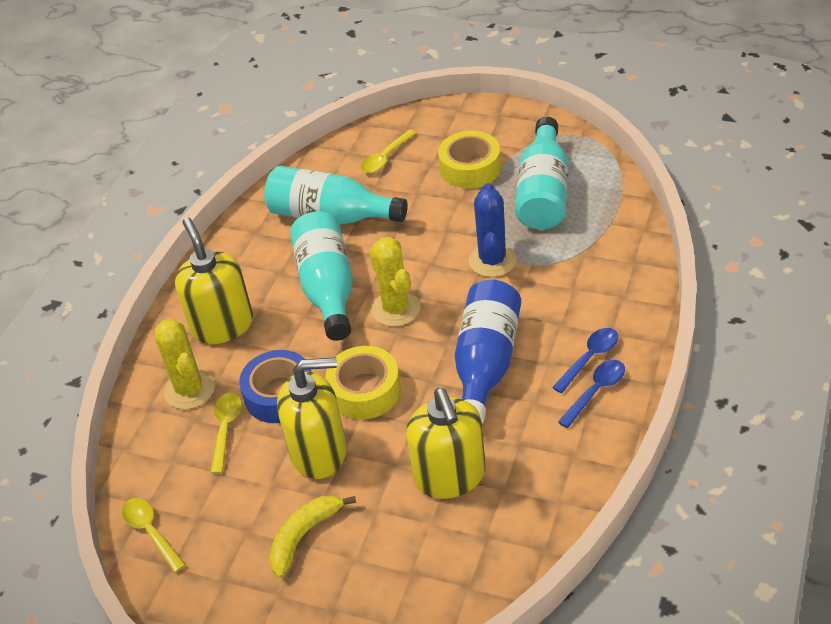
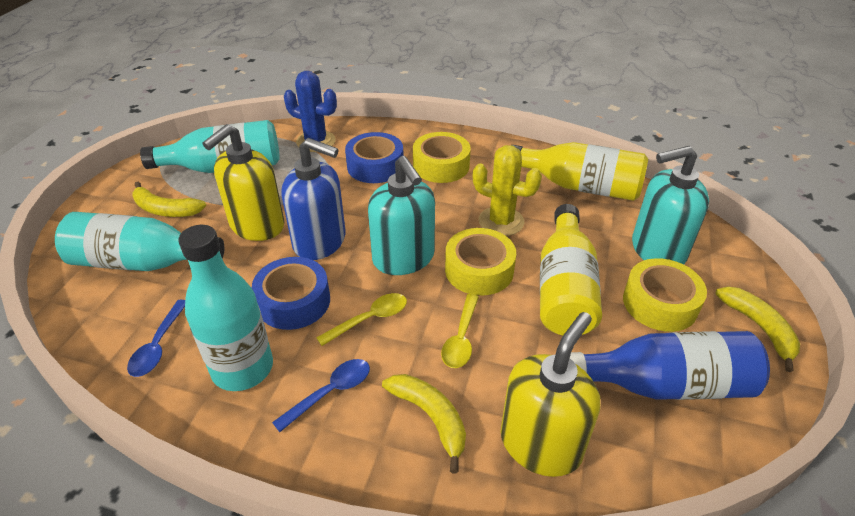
blue soap dispenser: 0 -> 1
blue tape: 1 -> 2
turquoise soap dispenser: 0 -> 2
yellow banana: 1 -> 3
yellow bottle: 0 -> 2
yellow cactus: 2 -> 1
yellow soap dispenser: 3 -> 2
yellow spoon: 3 -> 2
yellow tape: 2 -> 3

